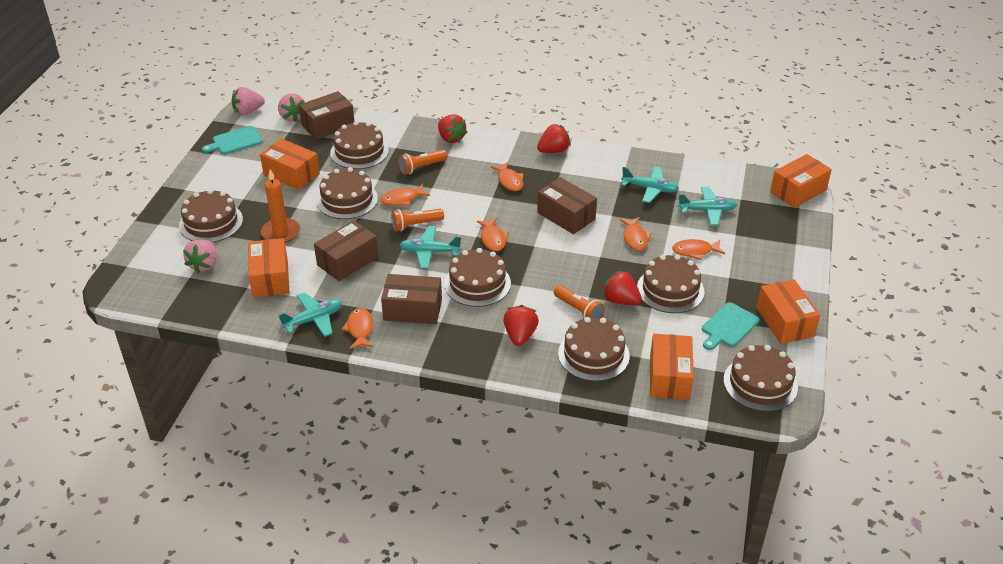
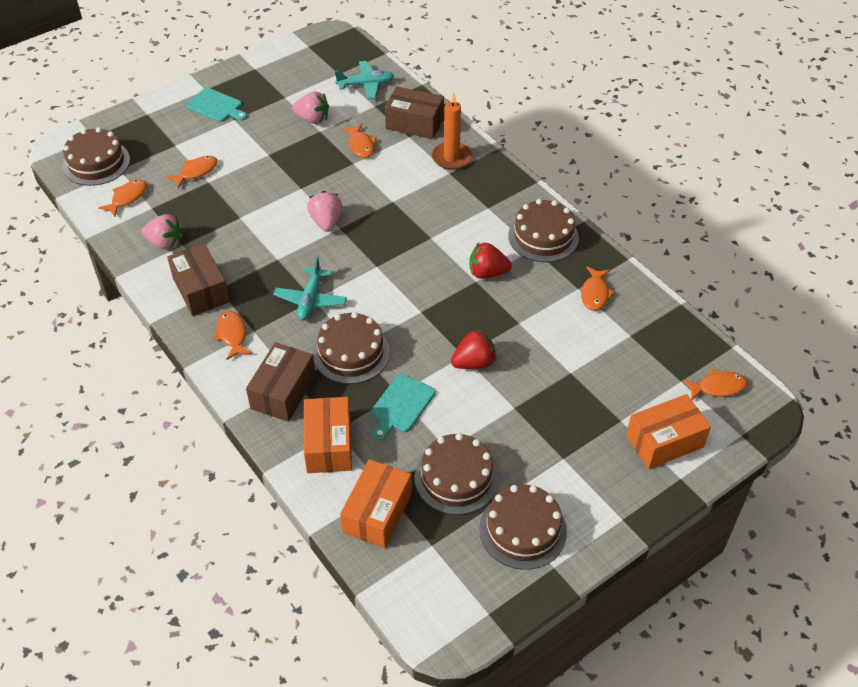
brown box: 4 -> 3
brown cake: 7 -> 5
orange box: 5 -> 3
orange flashlight: 3 -> 0
red strawberry: 4 -> 2
turquoise plane: 4 -> 2

